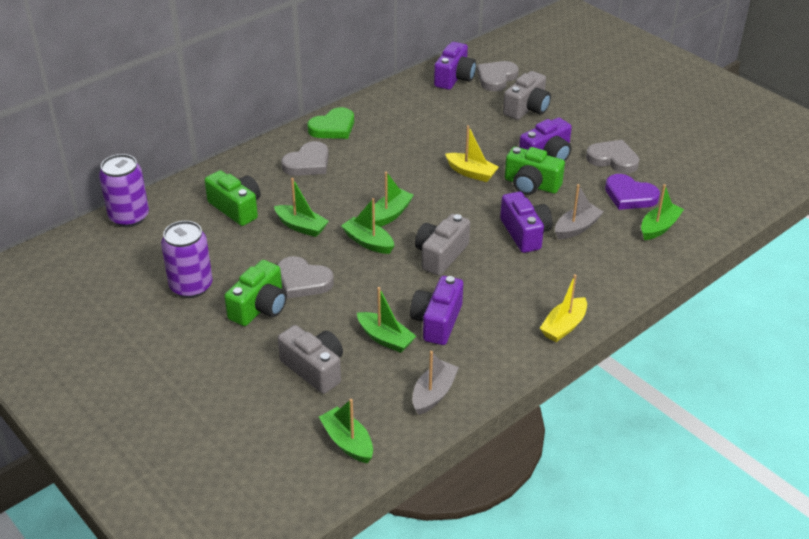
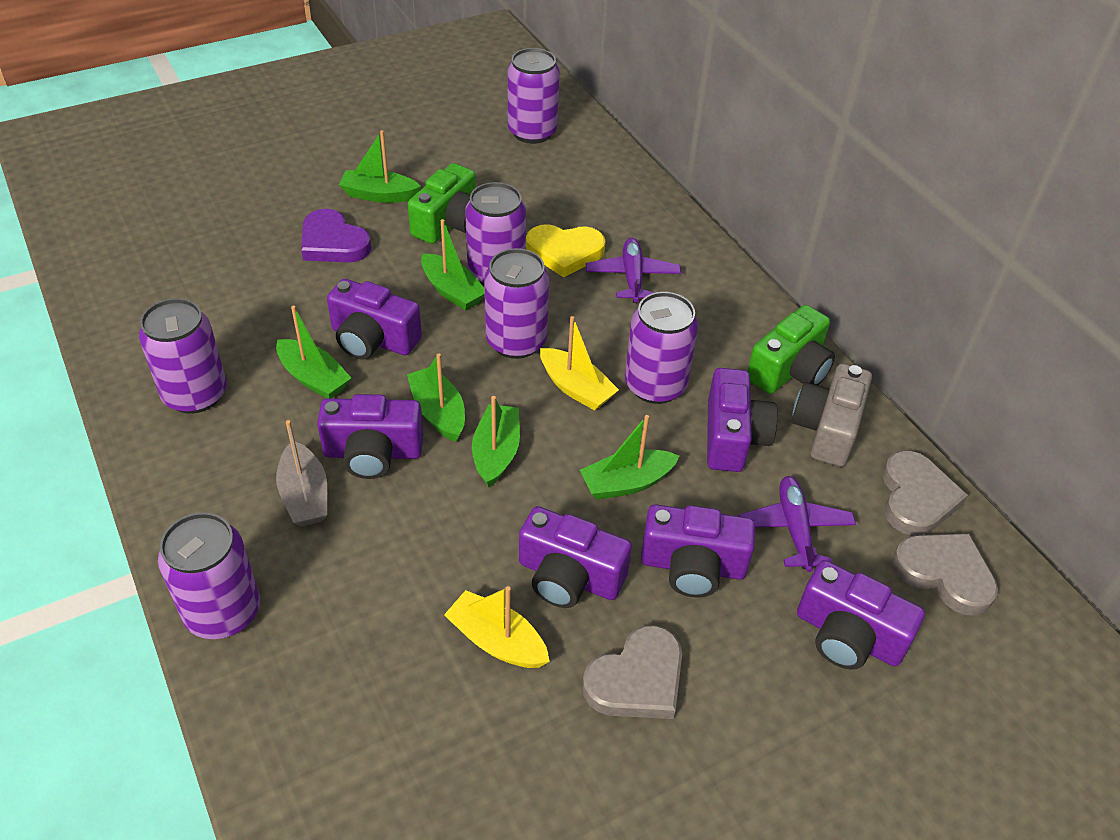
green camera: 3 -> 2
green heart: 1 -> 0
grey boat: 2 -> 1
grey camera: 3 -> 1
grey heart: 4 -> 3
purple camera: 4 -> 6
purple can: 2 -> 6
purple plane: 0 -> 2
yellow heart: 0 -> 1

